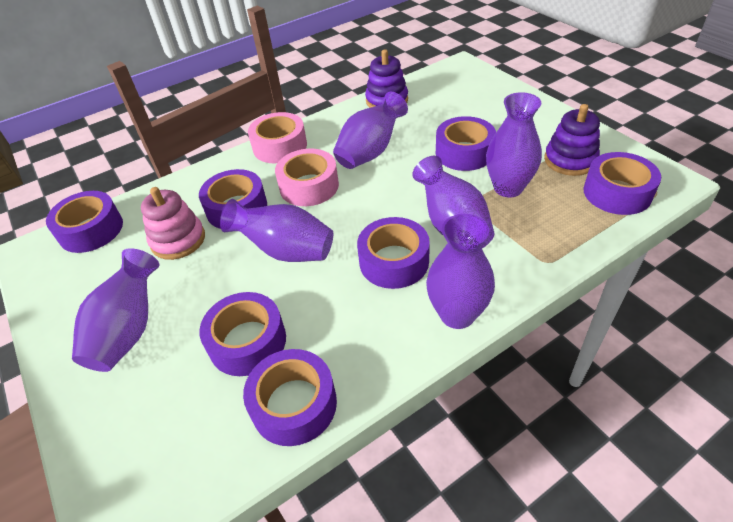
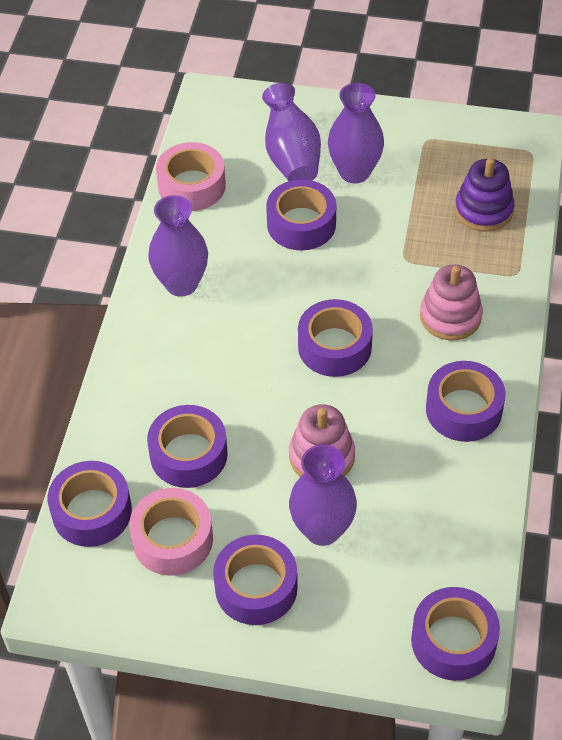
pink stacking toy: 1 -> 2
purple stacking toy: 2 -> 1
purple vase: 6 -> 4

